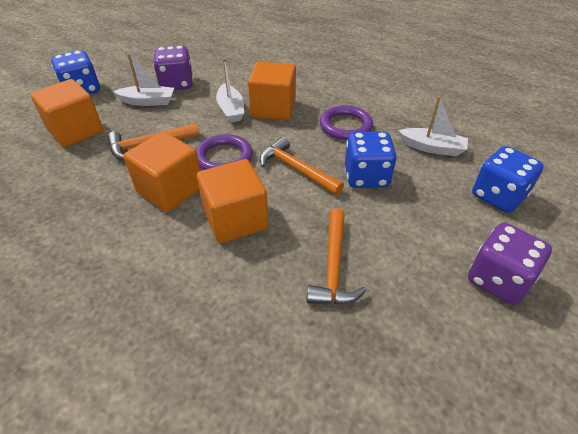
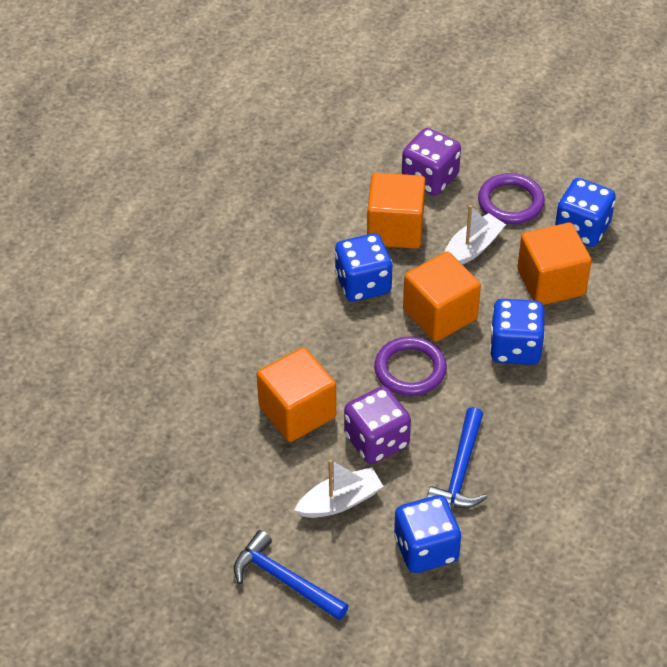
blue dice: 3 -> 4
blue hammer: 0 -> 2
orange hammer: 3 -> 0
white boat: 3 -> 2

